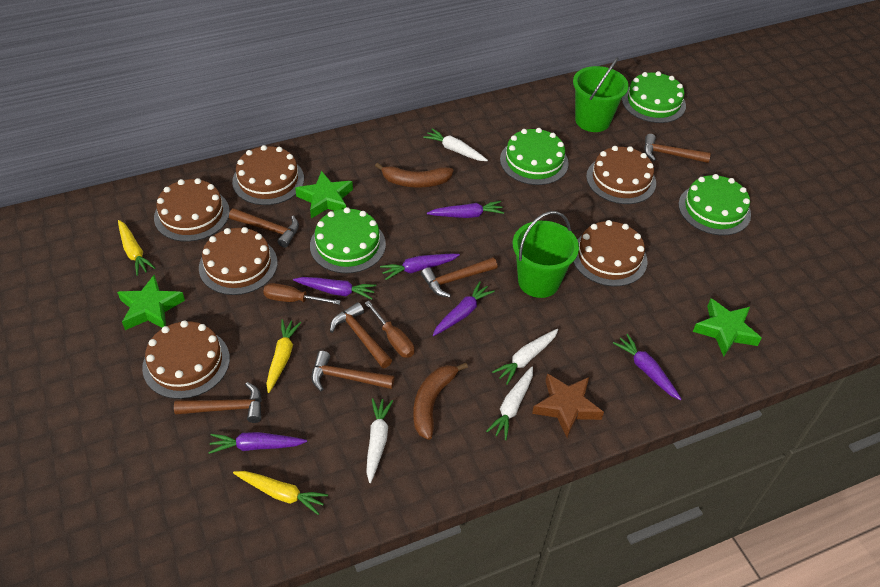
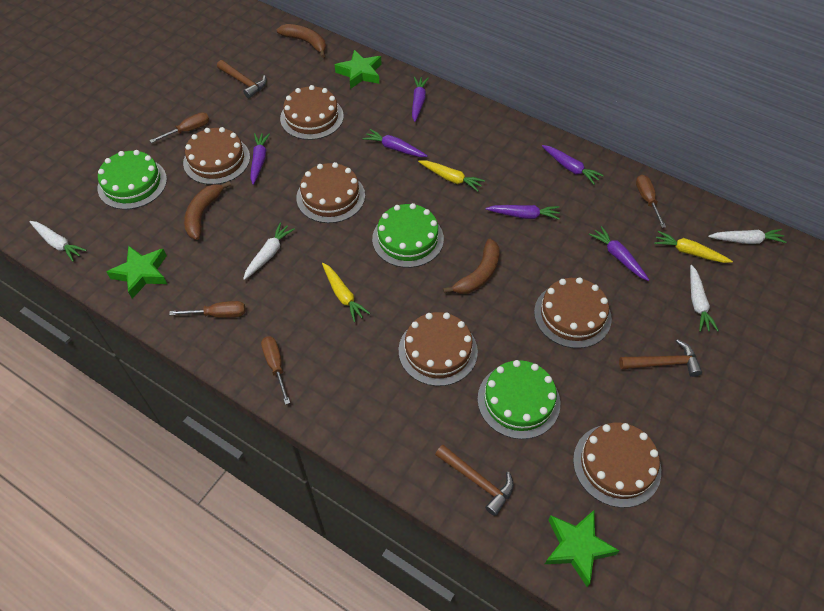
brown banana: 2 -> 3
brown hammer: 6 -> 3
brown screwdriver: 2 -> 4
brown star: 1 -> 0
green bucket: 2 -> 0
green cake: 4 -> 3

